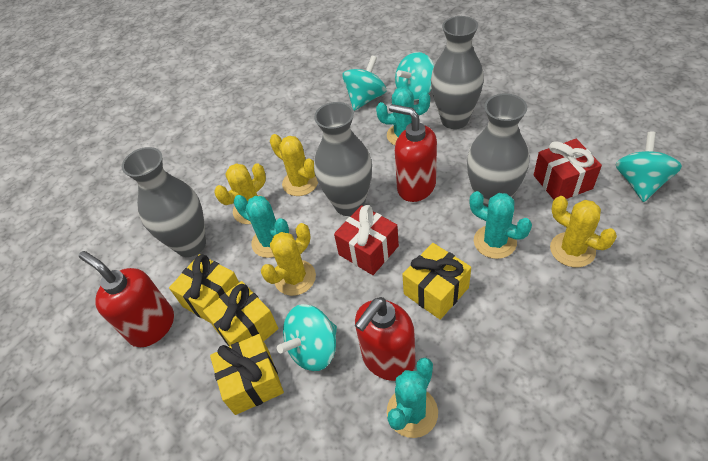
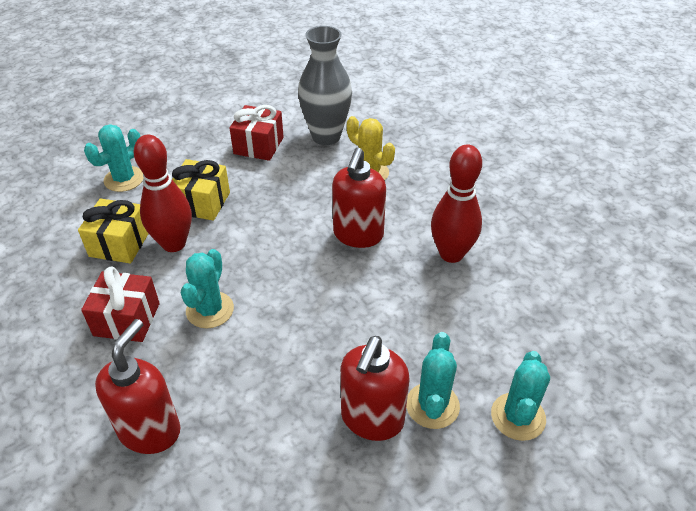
grey vase: 4 -> 1
red bowling pin: 0 -> 2
turquoise spinning top: 4 -> 0
yellow cactus: 4 -> 1
yellow gift: 4 -> 2

